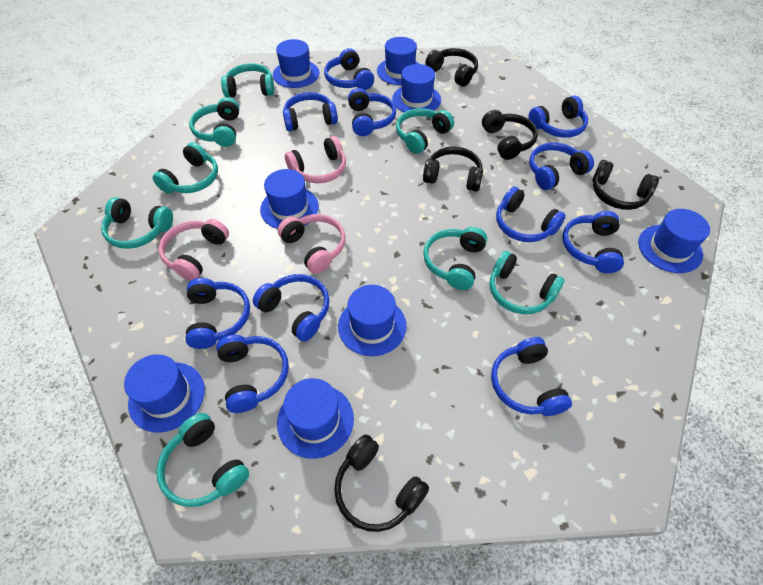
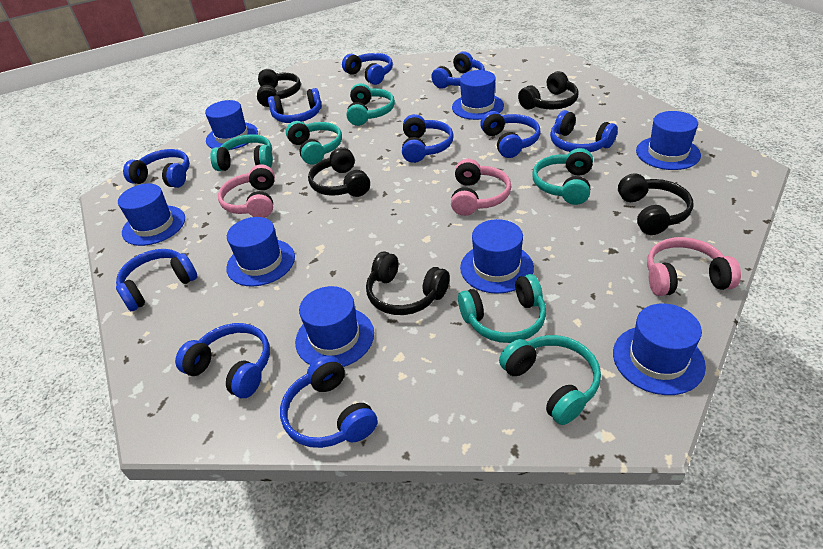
blue headphones: 11 -> 10
turquoise headphones: 8 -> 6

